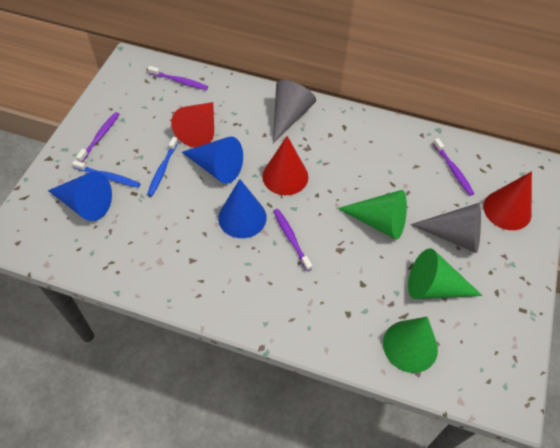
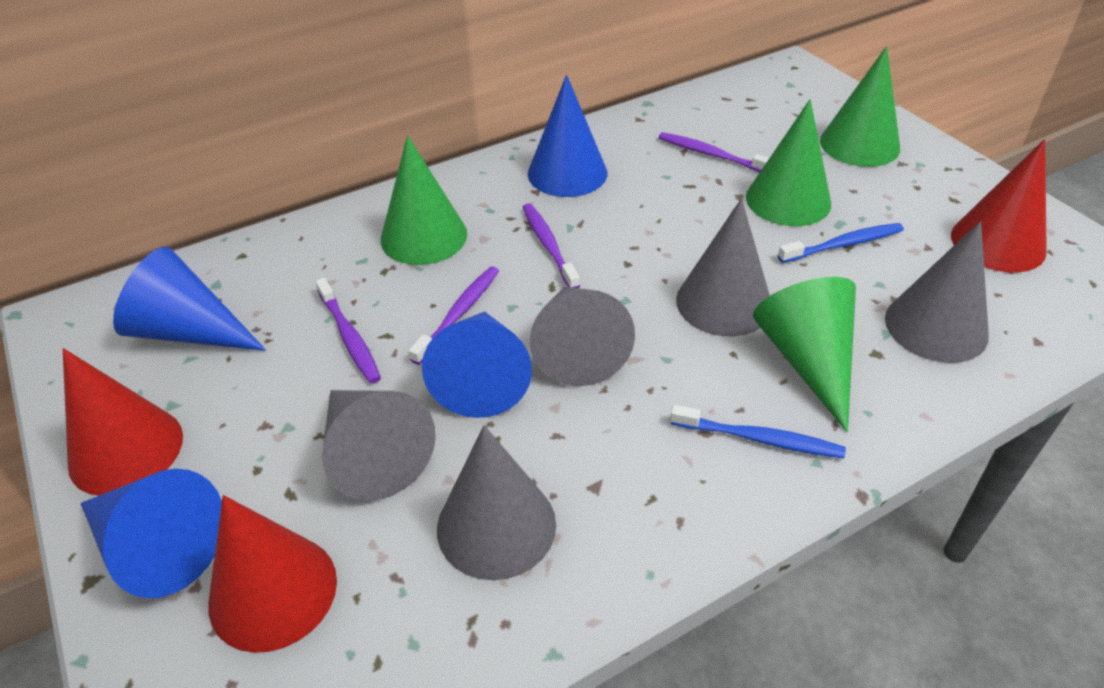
blue cone: 3 -> 4
green cone: 3 -> 4
grey cone: 2 -> 5

